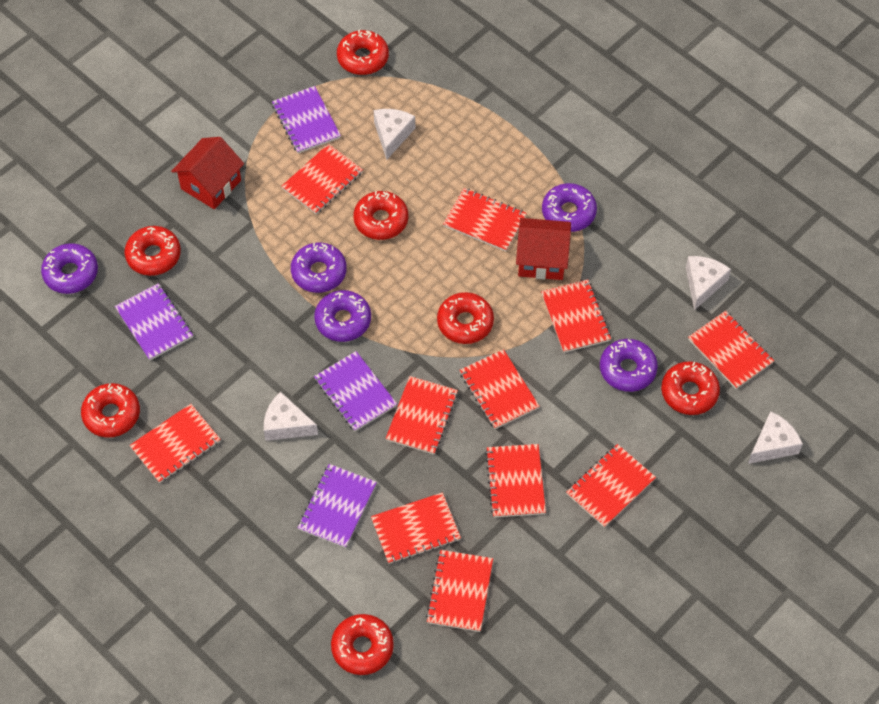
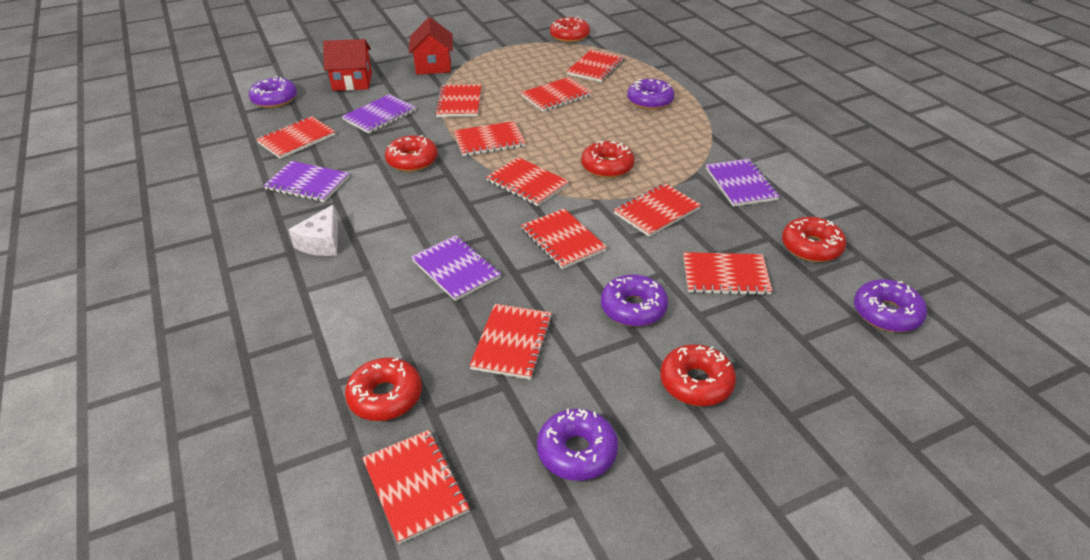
red donut: 7 -> 6
white cheese: 4 -> 1

